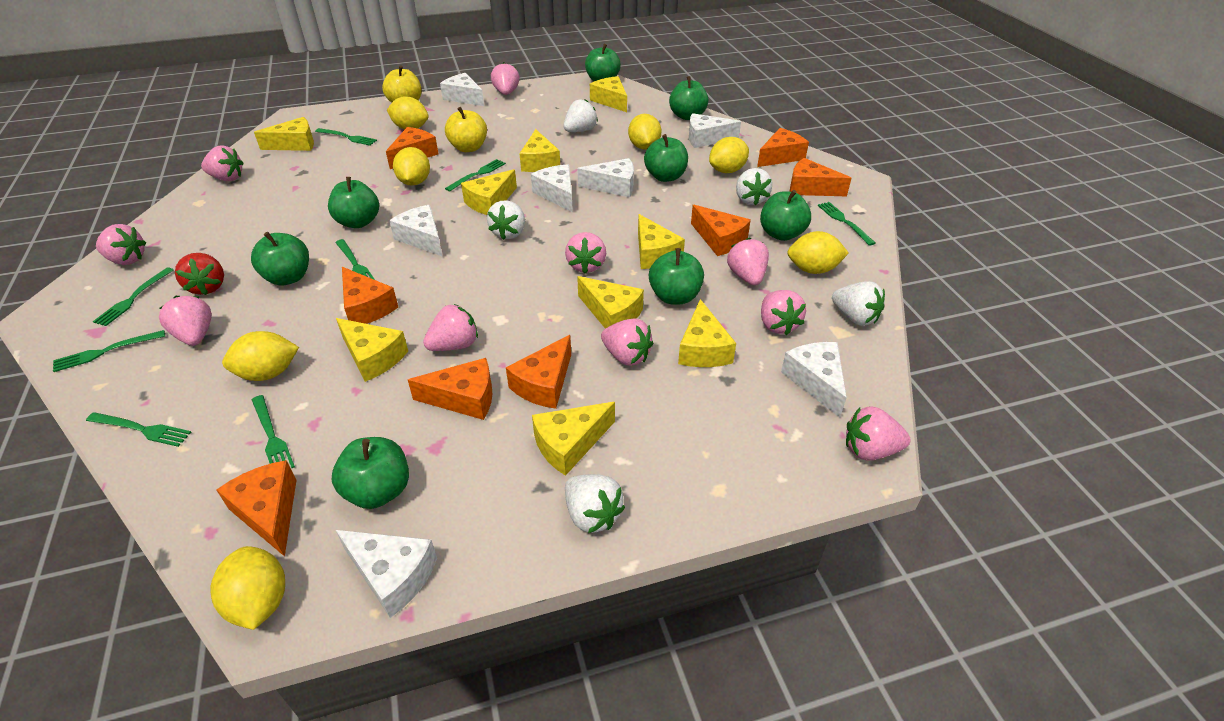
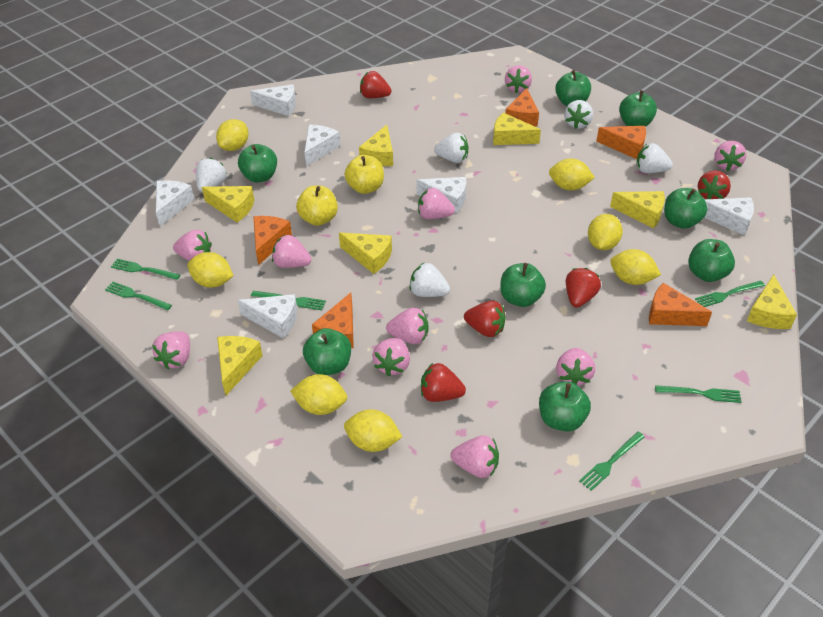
green fork: 8 -> 6
orange cheese: 8 -> 5
red strawberry: 1 -> 5
white cheese: 7 -> 6
yellow cheese: 9 -> 7

